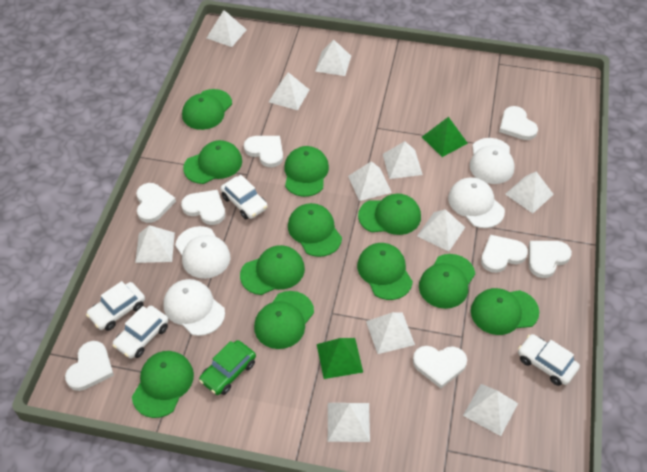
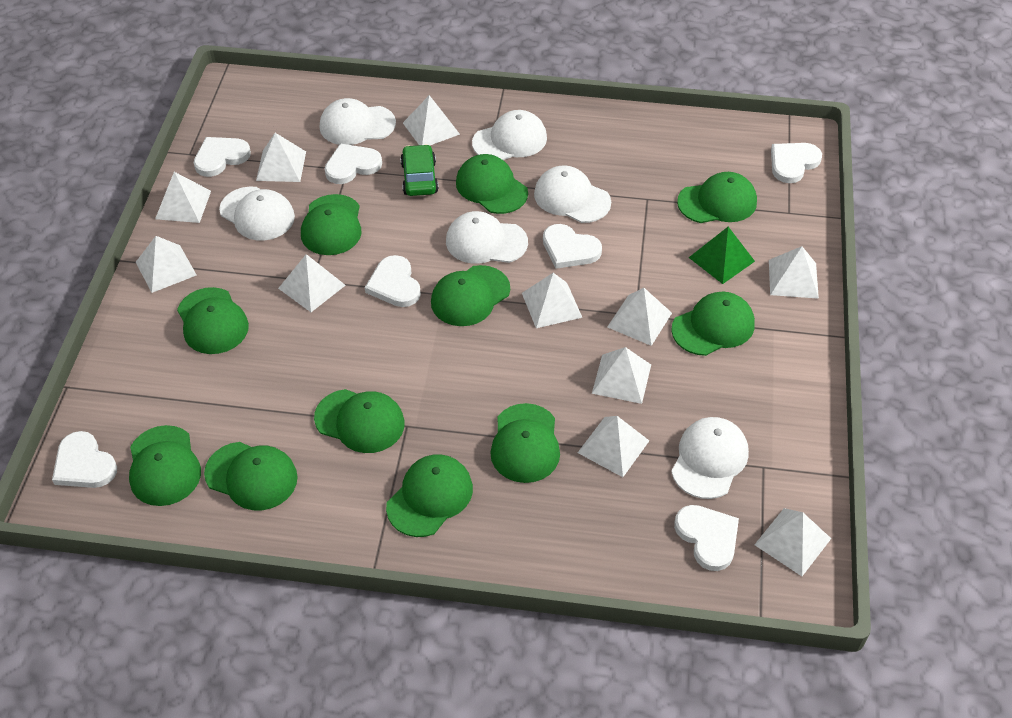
green pyramid: 2 -> 1
white cap: 4 -> 6
white car: 4 -> 0
white heart: 8 -> 7

